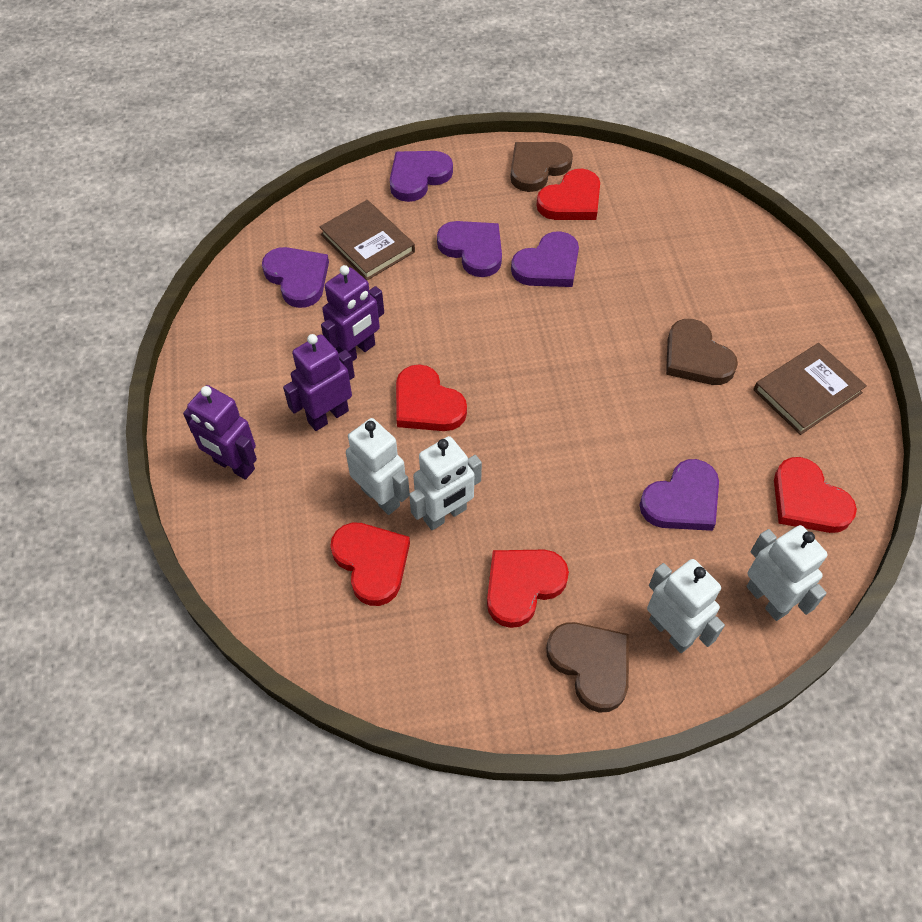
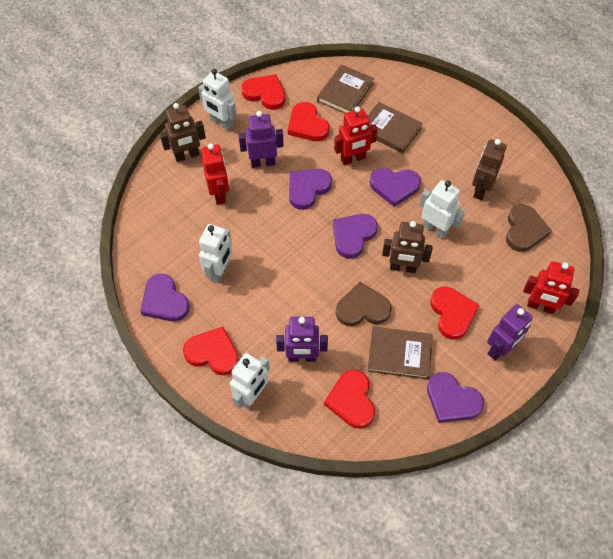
brown book: 2 -> 3
brown heart: 3 -> 2
brown robot: 0 -> 3
red robot: 0 -> 3

